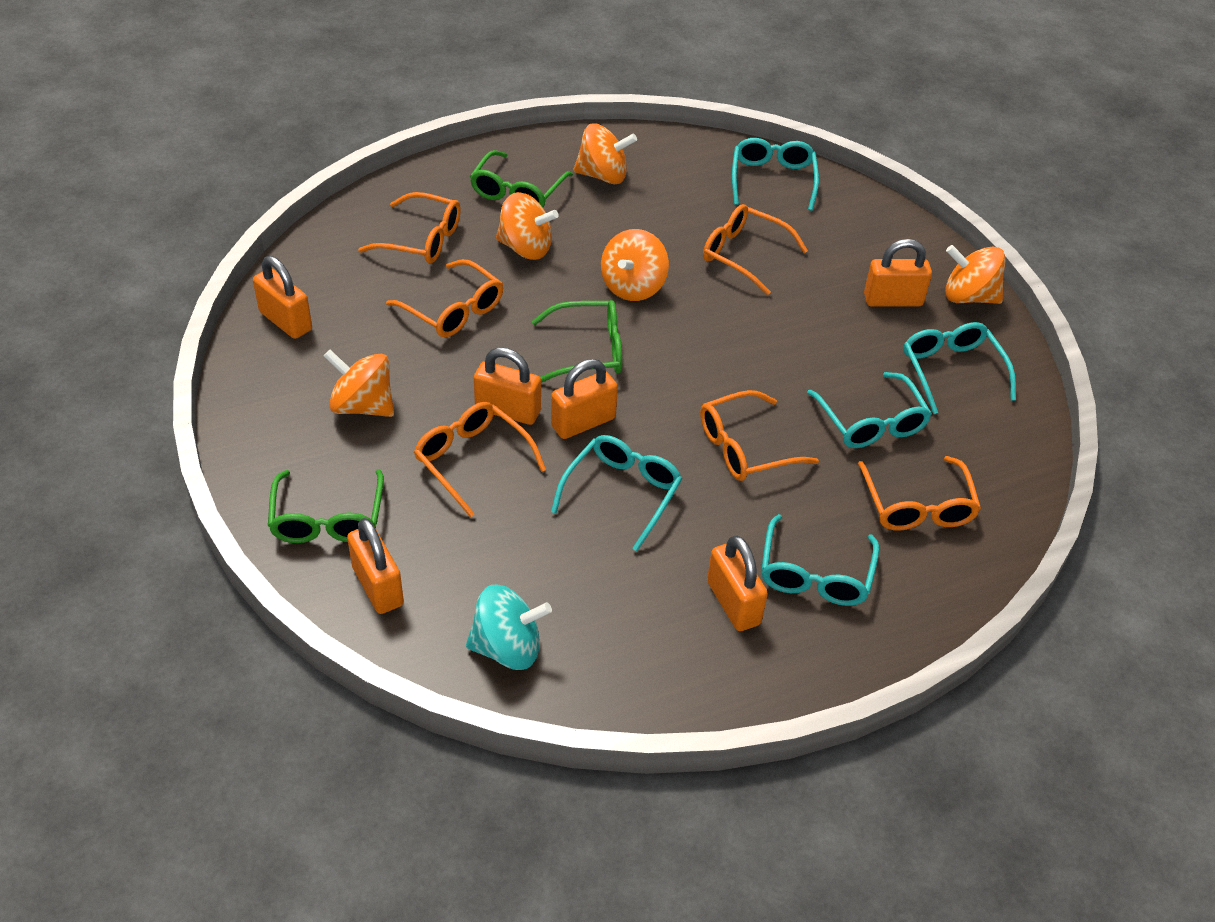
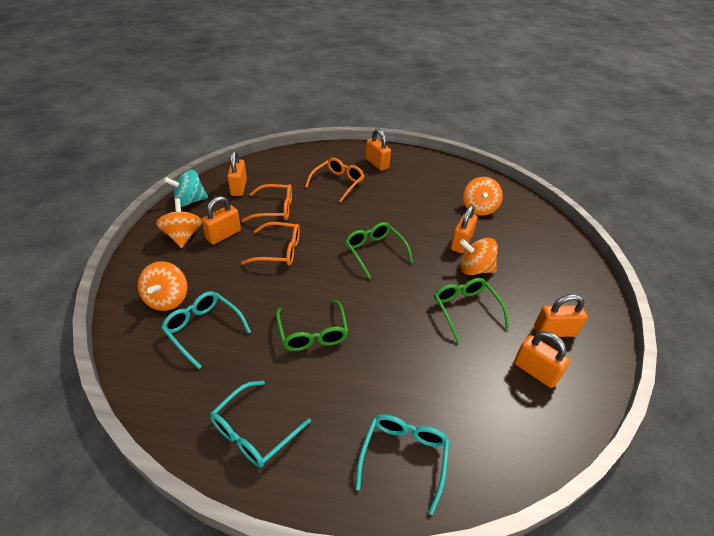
orange glasses: 6 -> 3
orange spinning top: 5 -> 4
turquoise glasses: 5 -> 3

